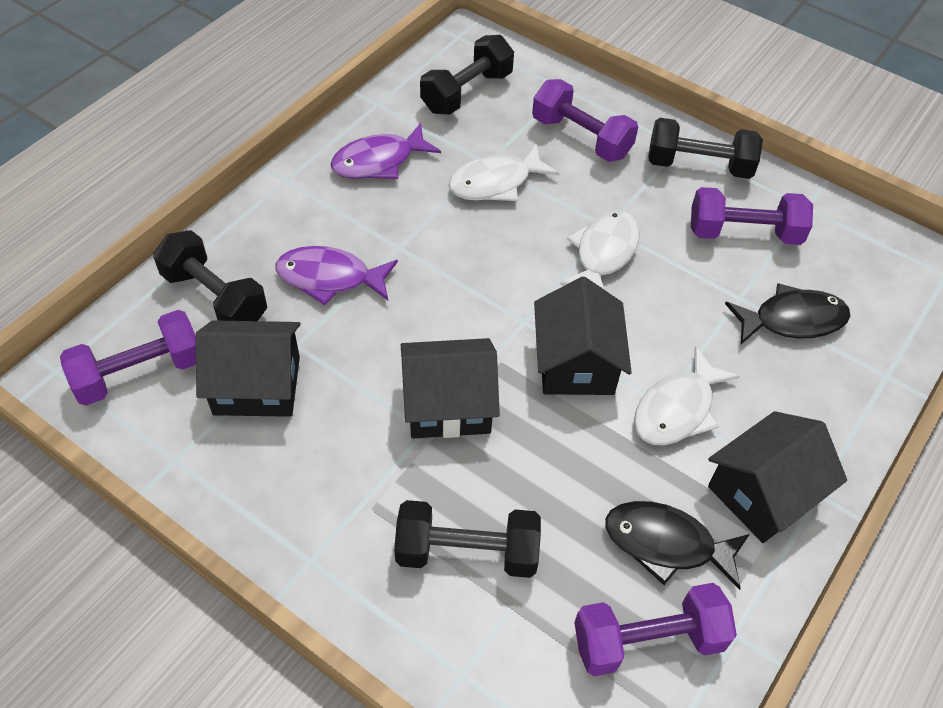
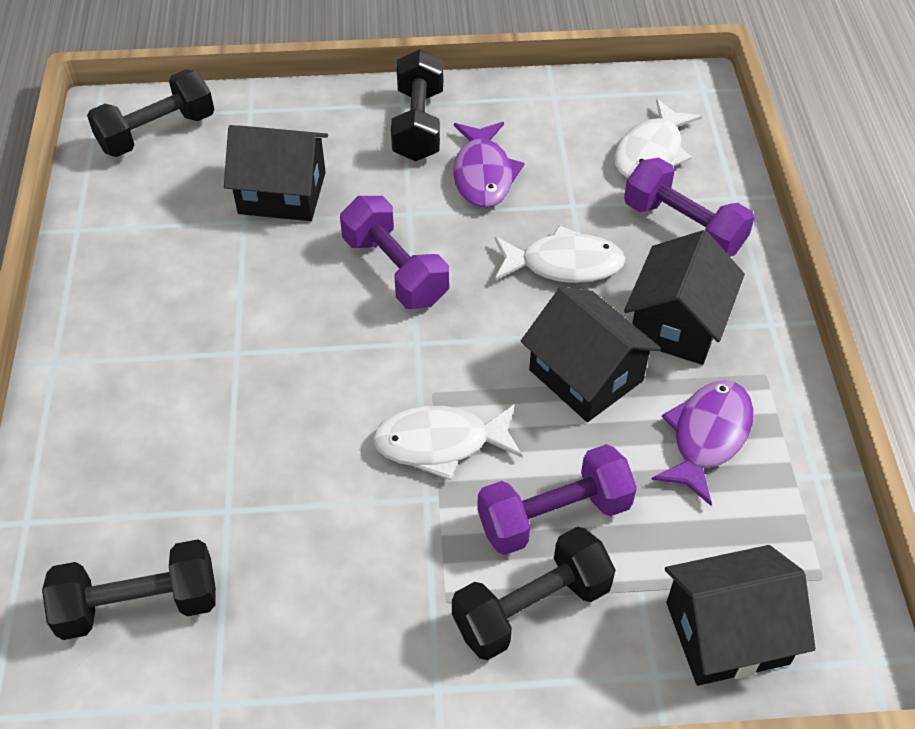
black fish: 2 -> 0
purple dumbbell: 4 -> 3

